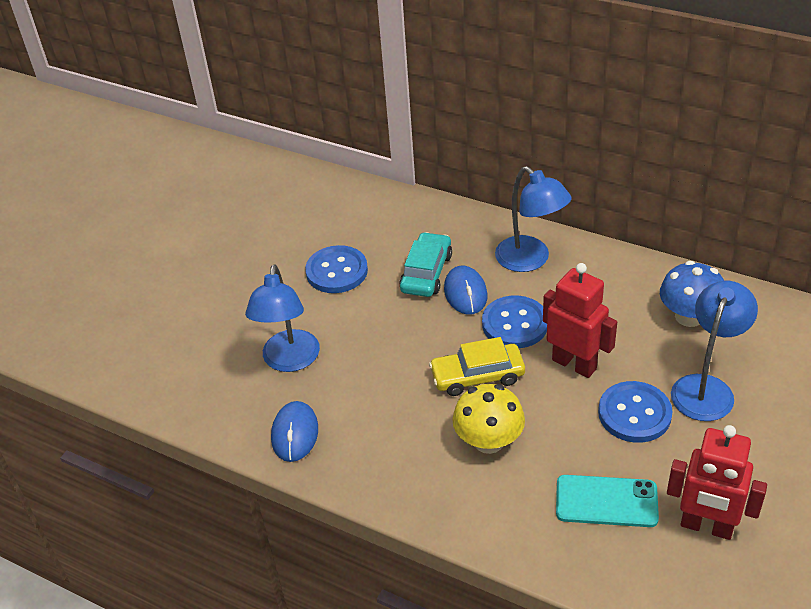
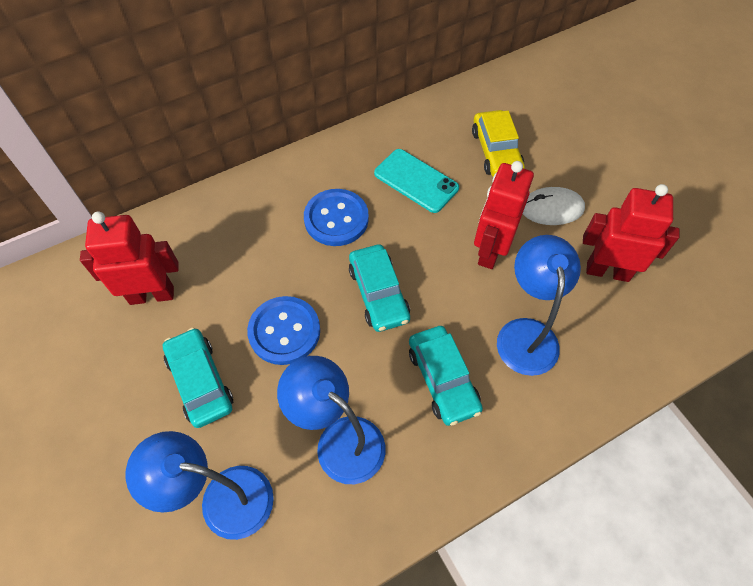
blue button: 3 -> 2
blue mouse: 2 -> 0
blue mushroom: 1 -> 0
red robot: 2 -> 3
turquoise car: 1 -> 3
white mouse: 0 -> 1
yellow mushroom: 1 -> 0

